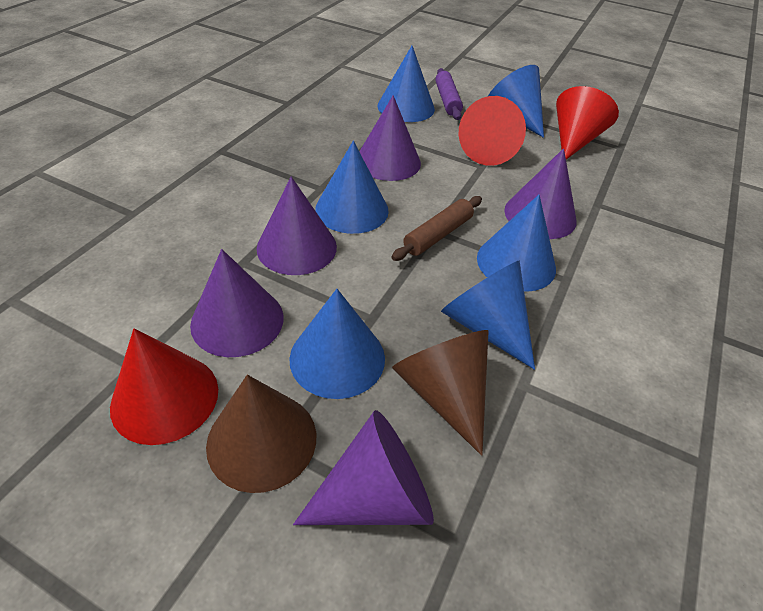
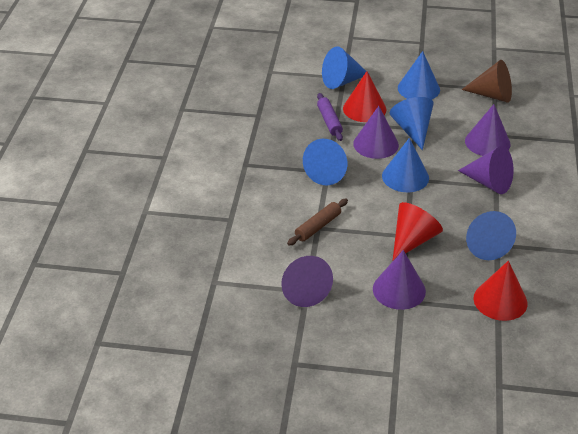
brown cone: 2 -> 1

